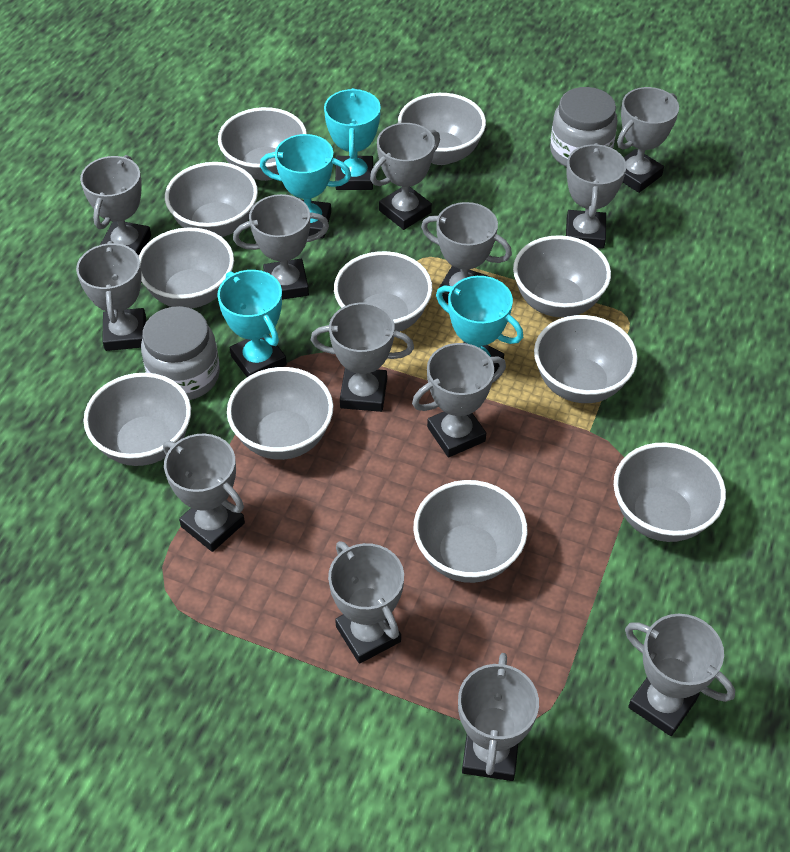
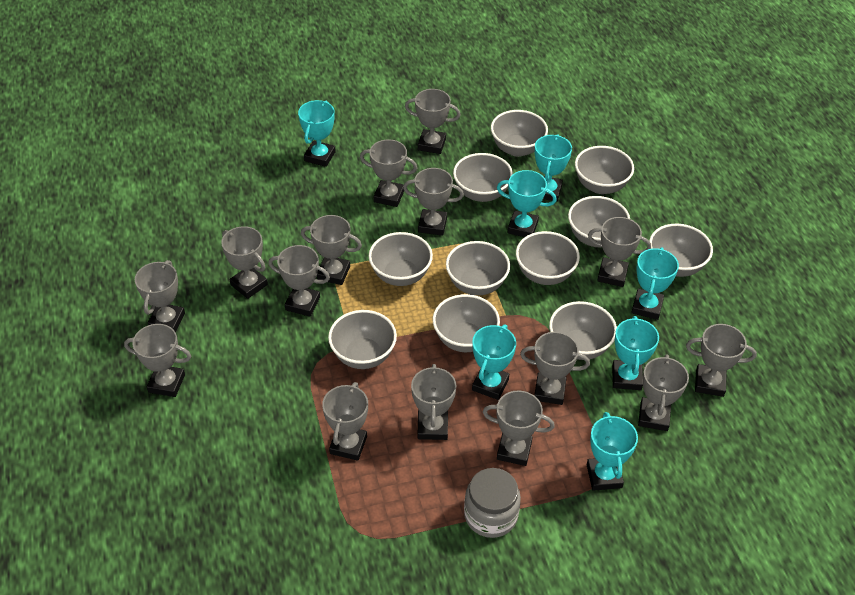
grey jar: 2 -> 1
grey trophy: 13 -> 15
turquoise trophy: 4 -> 7

